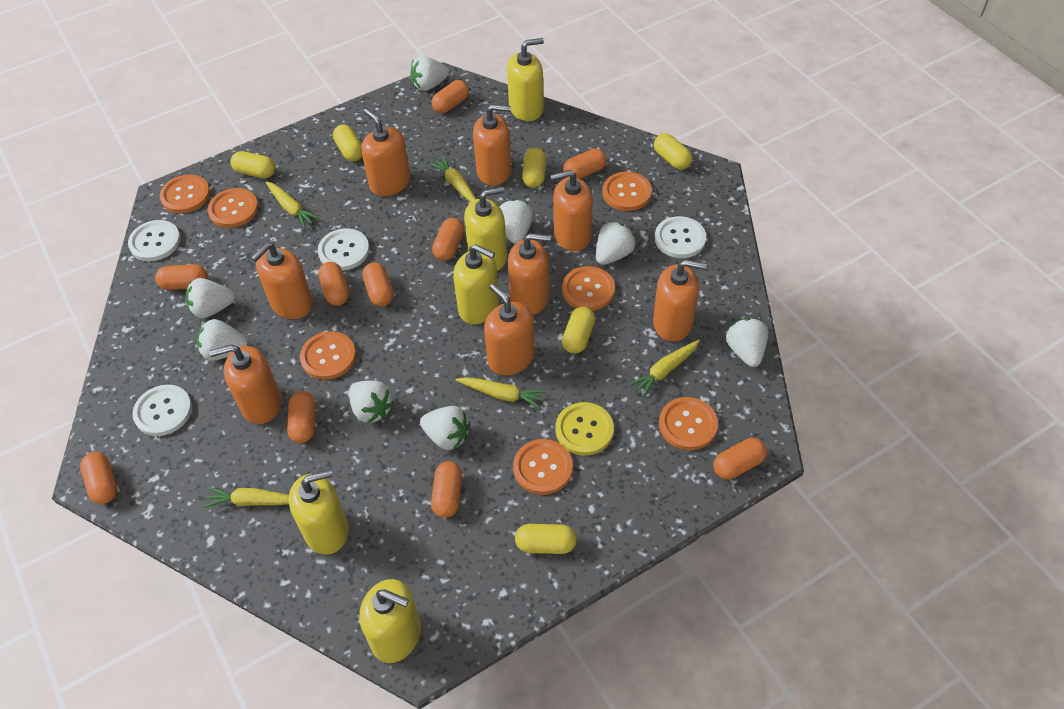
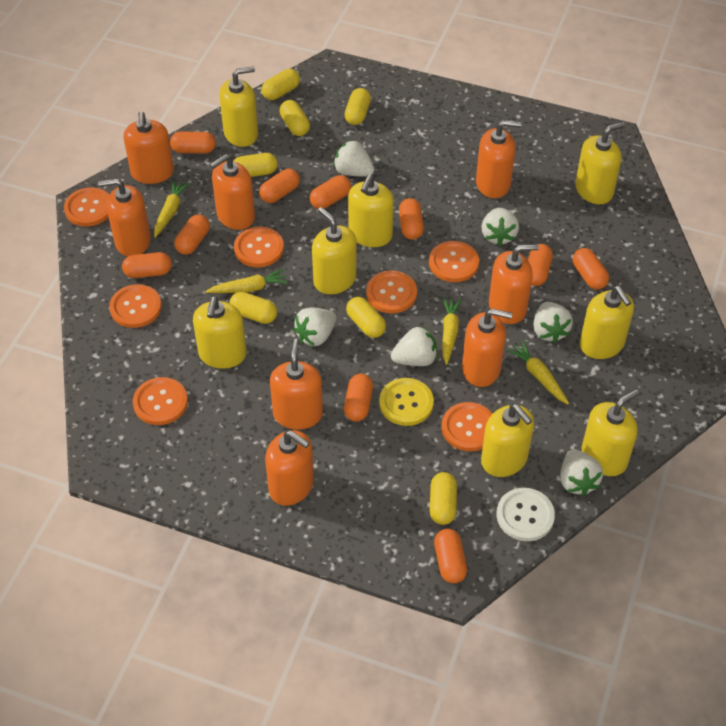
white button: 4 -> 1
white strawberry: 8 -> 6
yellow capsule: 6 -> 7
yellow carrot: 5 -> 4
yellow soap dispenser: 5 -> 8

